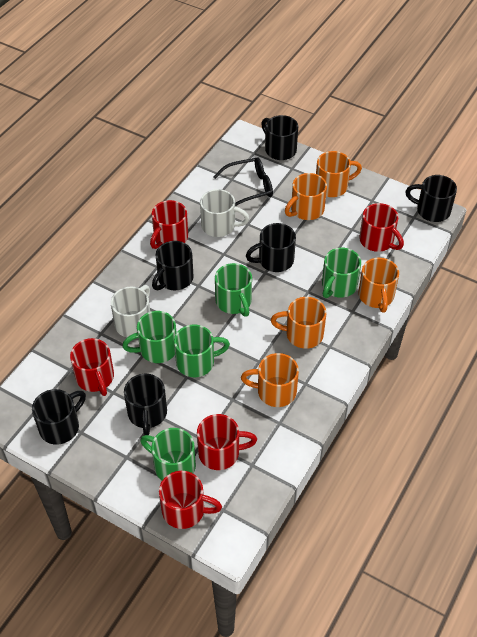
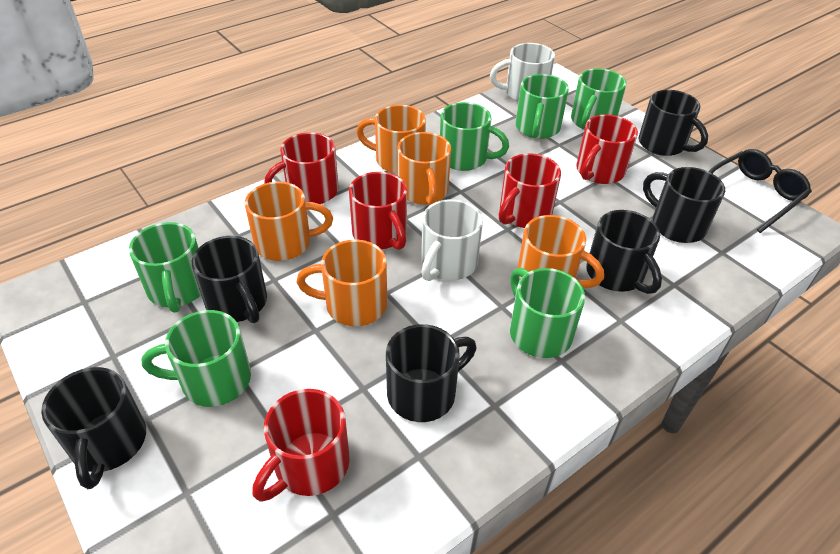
green mug: 5 -> 6

